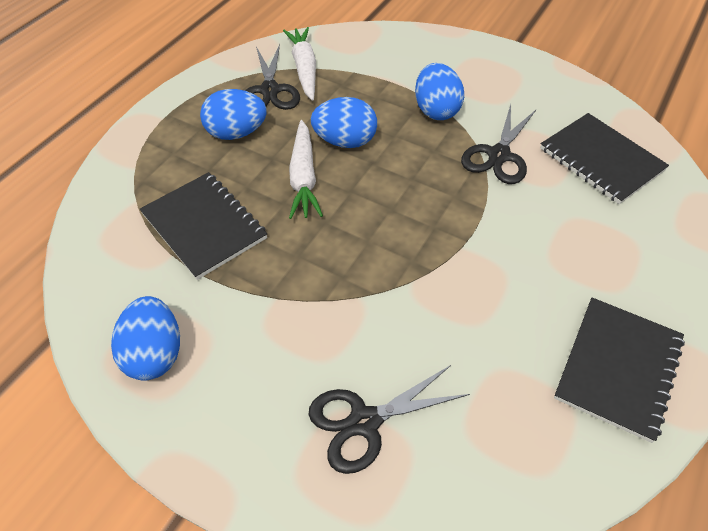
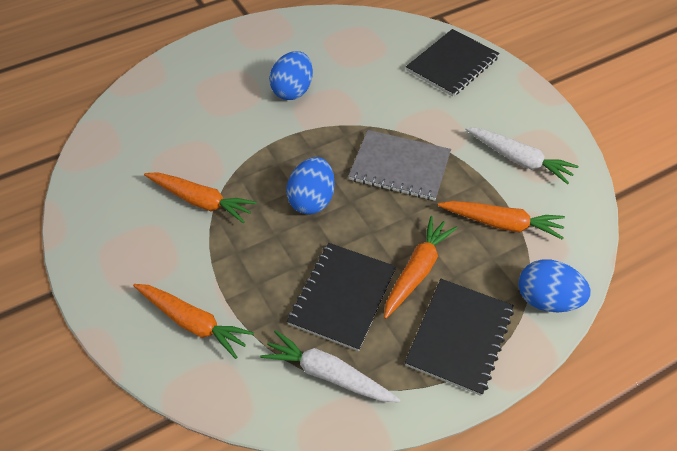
black scissors: 3 -> 0
blue egg: 4 -> 3
grey notebook: 0 -> 1
orange carrot: 0 -> 4

